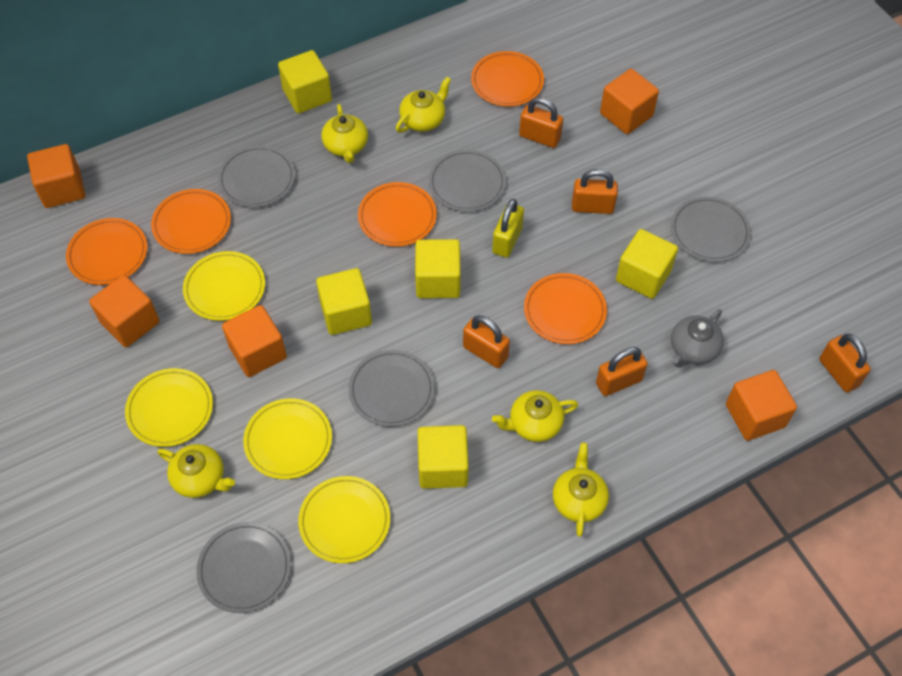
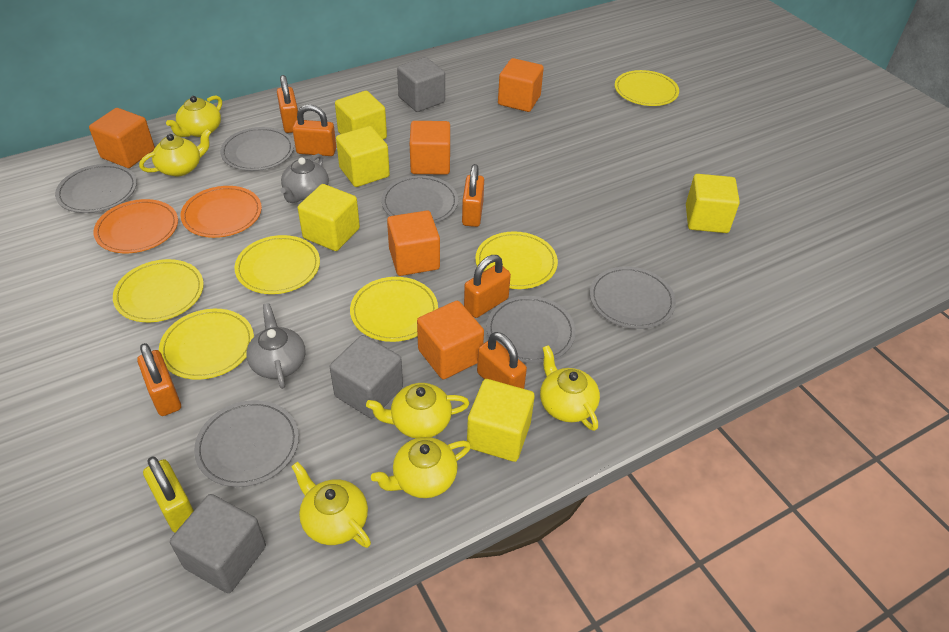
grey cube: 0 -> 3
grey plate: 5 -> 6
grey teapot: 1 -> 2
orange padlock: 5 -> 6
orange plate: 5 -> 2
yellow plate: 4 -> 6
yellow teapot: 5 -> 6

